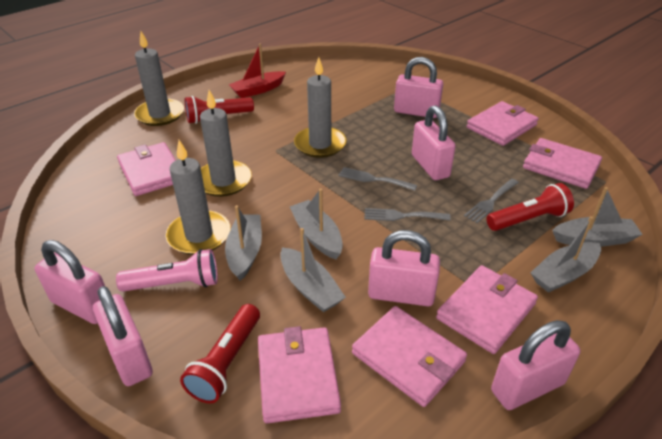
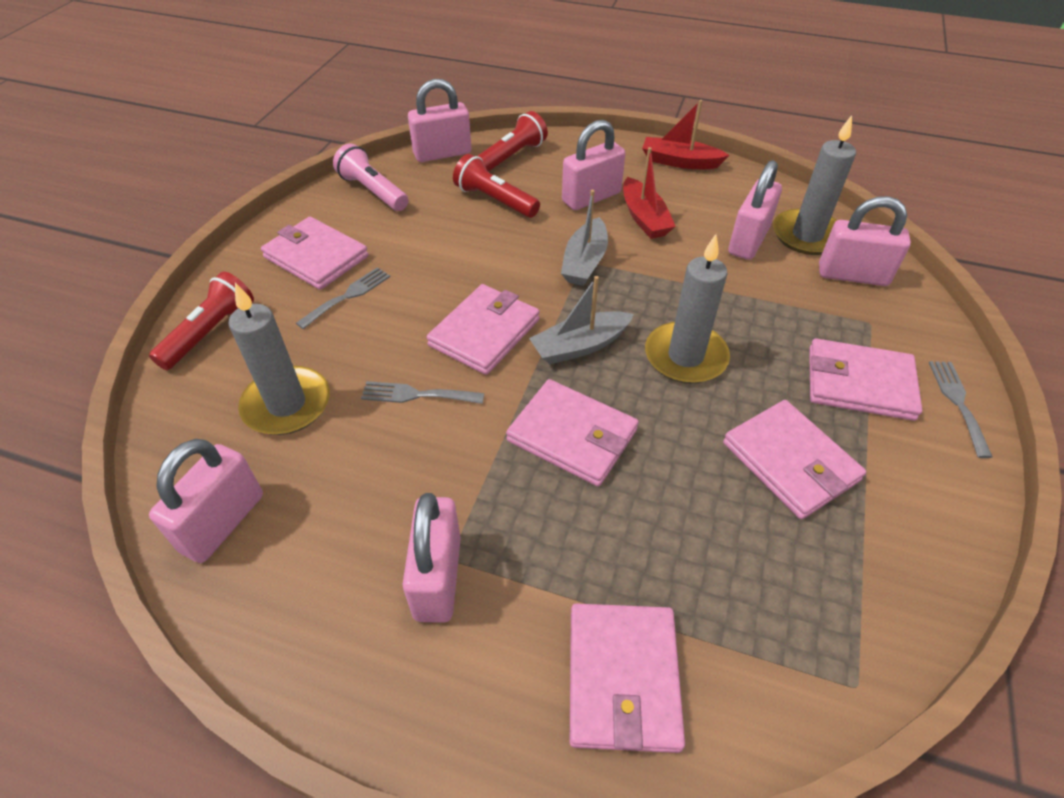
grey boat: 5 -> 2
grey candle: 4 -> 3
red boat: 1 -> 2

